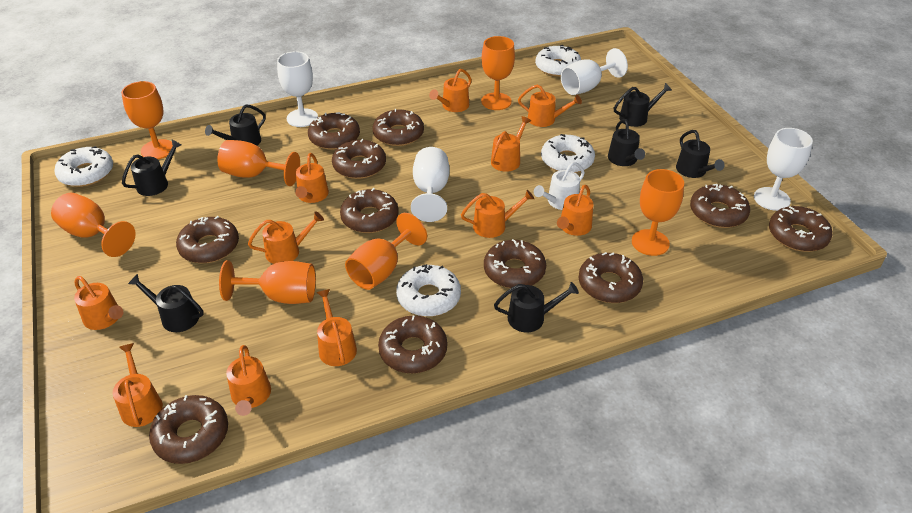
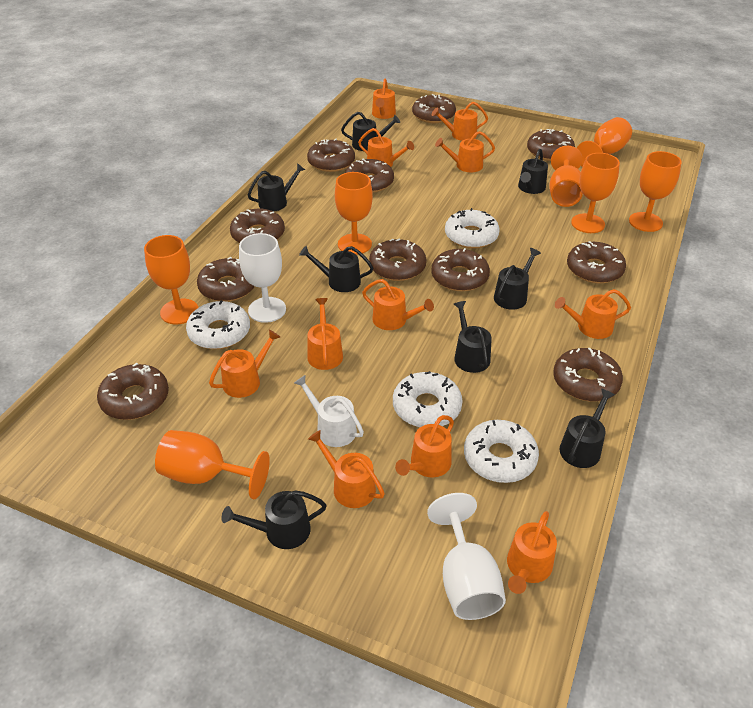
black watering can: 7 -> 8
white goblet: 4 -> 2

